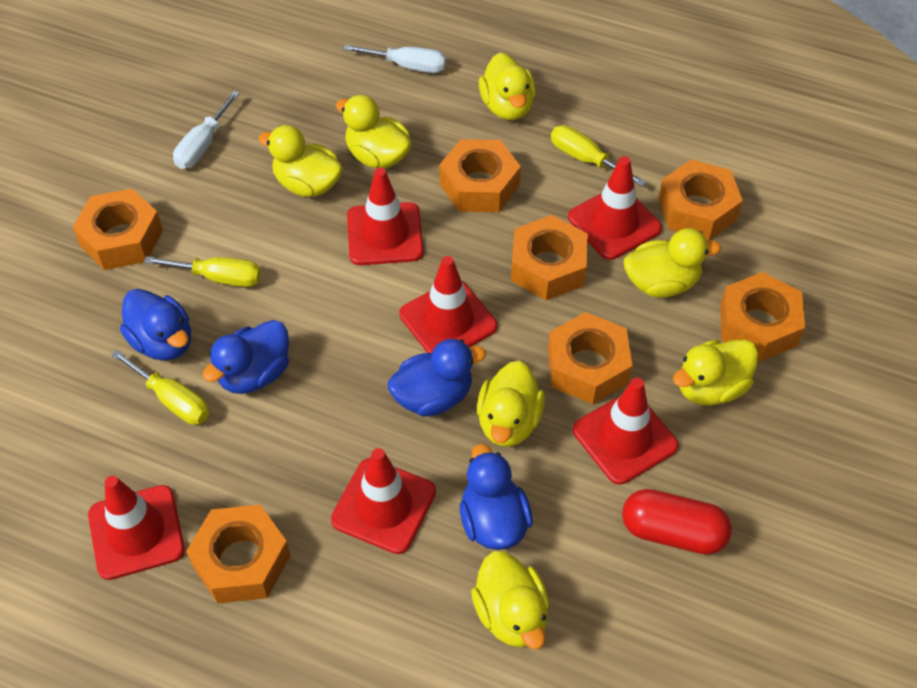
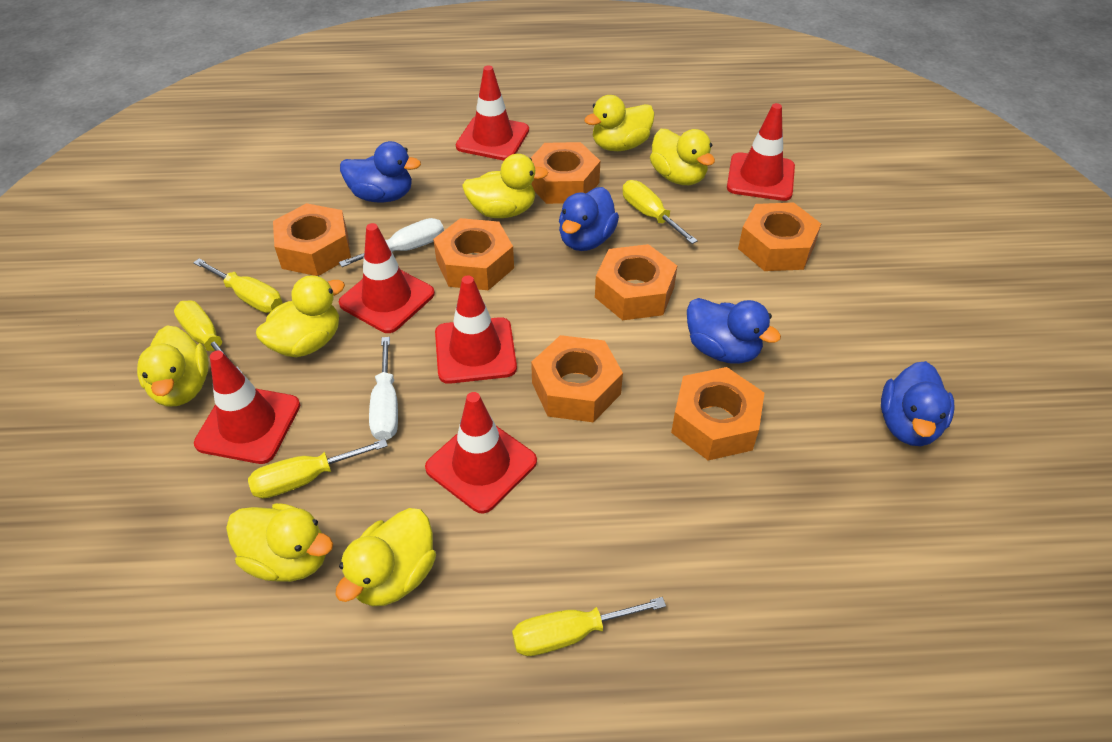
red capsule: 1 -> 0
yellow screwdriver: 3 -> 5

